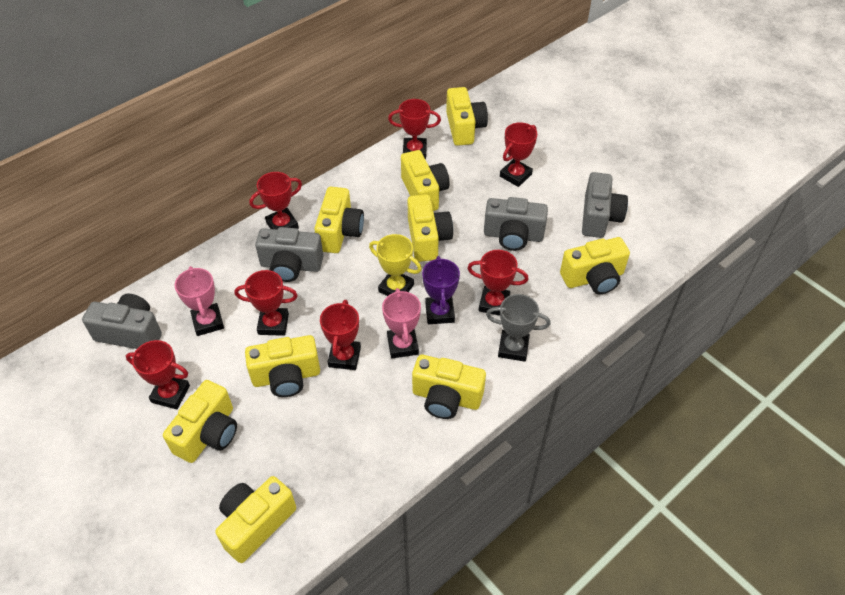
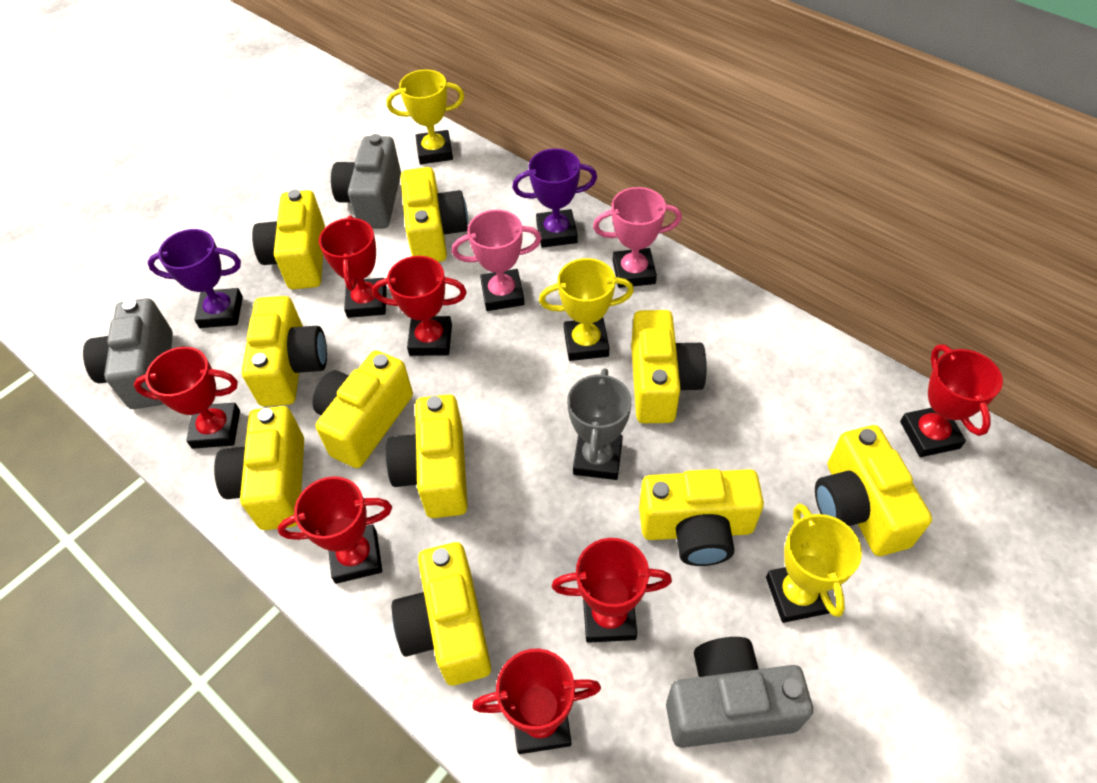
grey camera: 4 -> 3
purple trophy: 1 -> 2
yellow camera: 9 -> 10
yellow trophy: 1 -> 3

